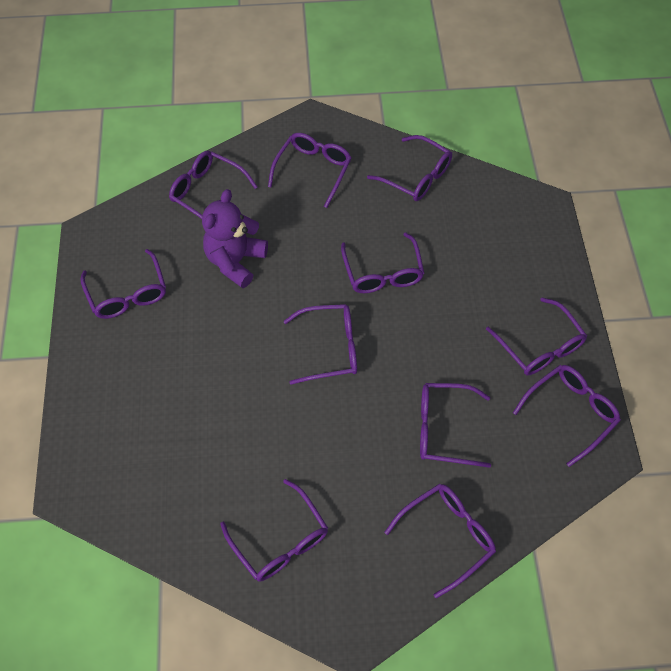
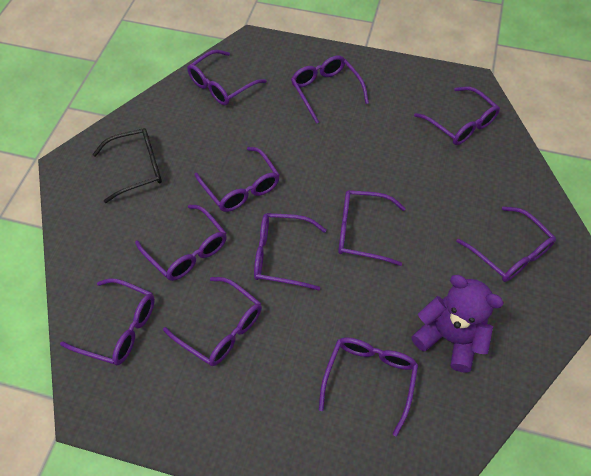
black glasses: 0 -> 1

